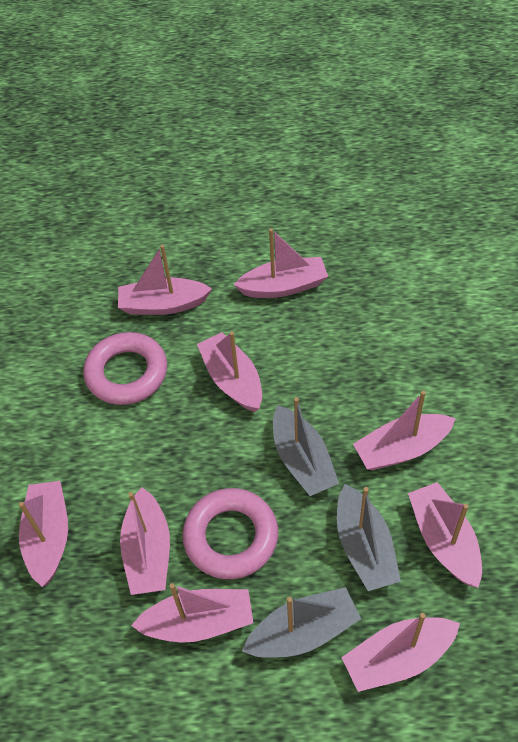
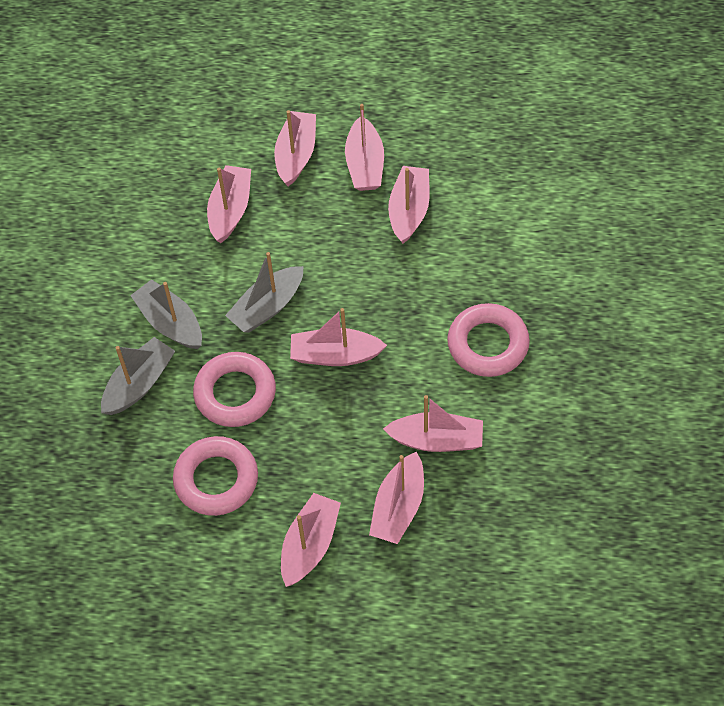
pink boat: 9 -> 8
pink ring: 2 -> 3

